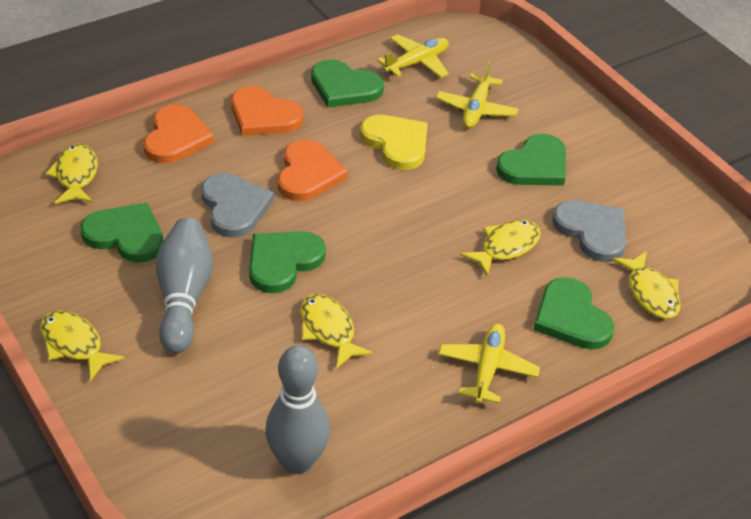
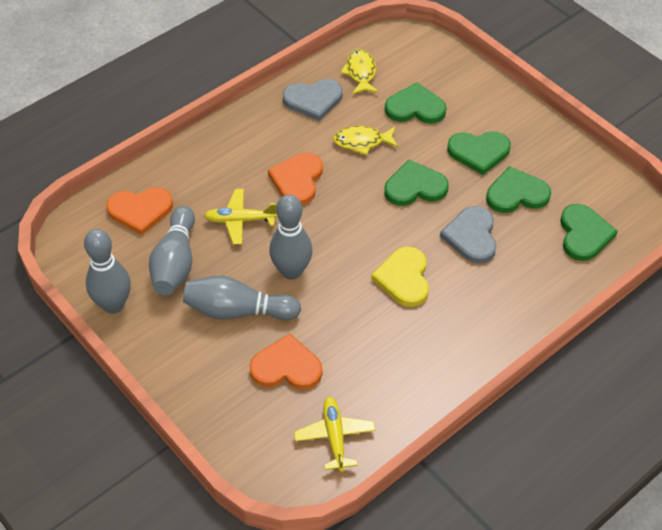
grey bowling pin: 2 -> 4
yellow fish: 5 -> 2
yellow plane: 3 -> 2

